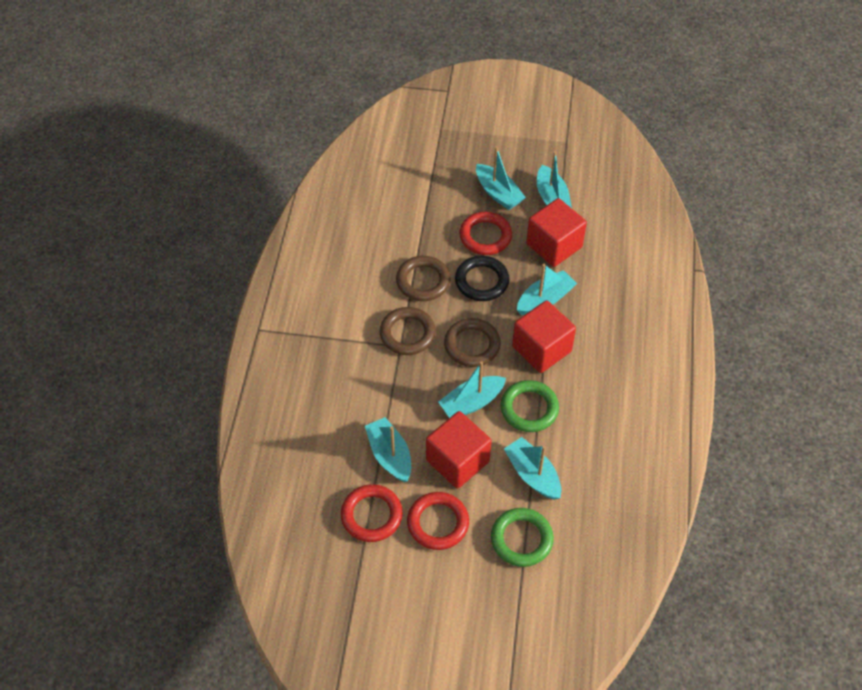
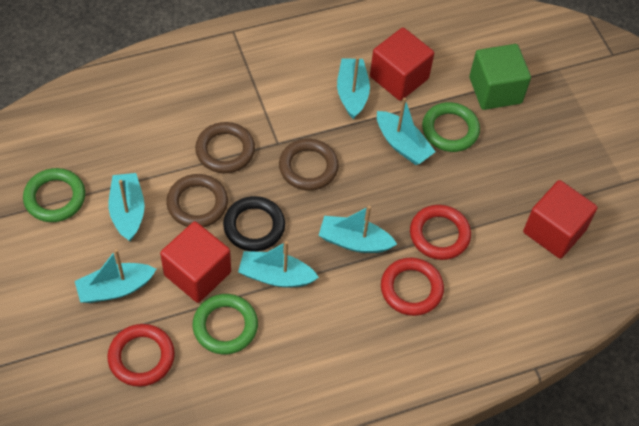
green cube: 0 -> 1
green ring: 2 -> 3

